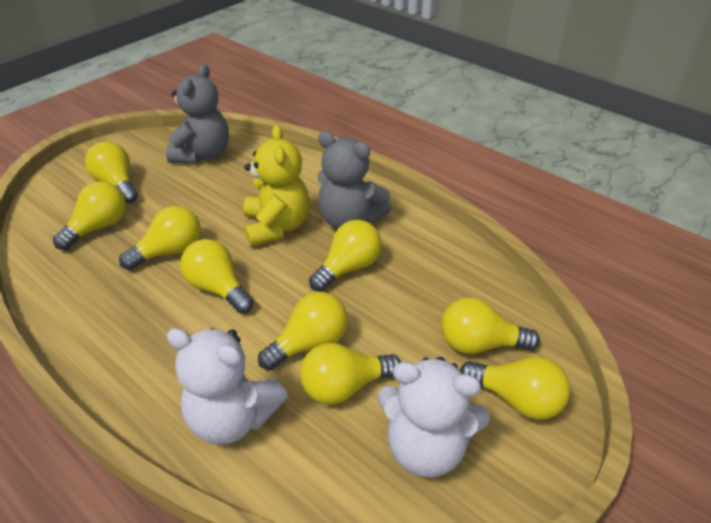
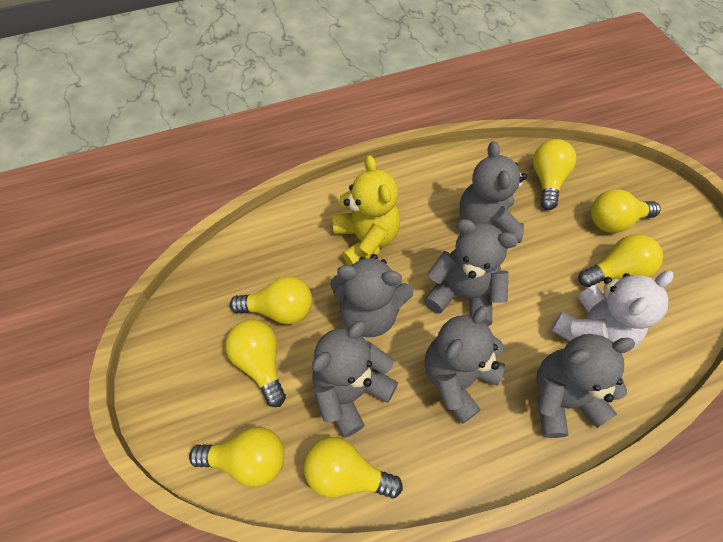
grey teddy bear: 2 -> 6
white teddy bear: 2 -> 1
yellow light bulb: 9 -> 7

